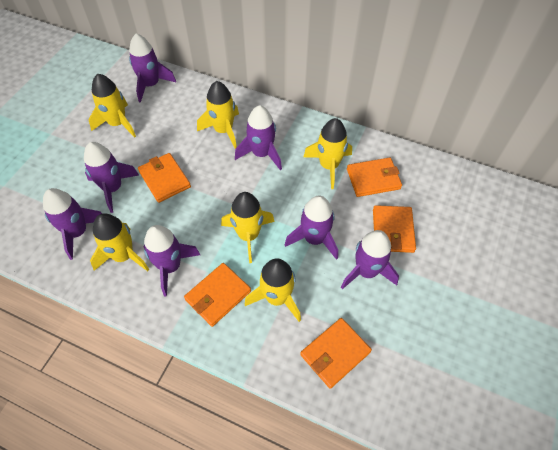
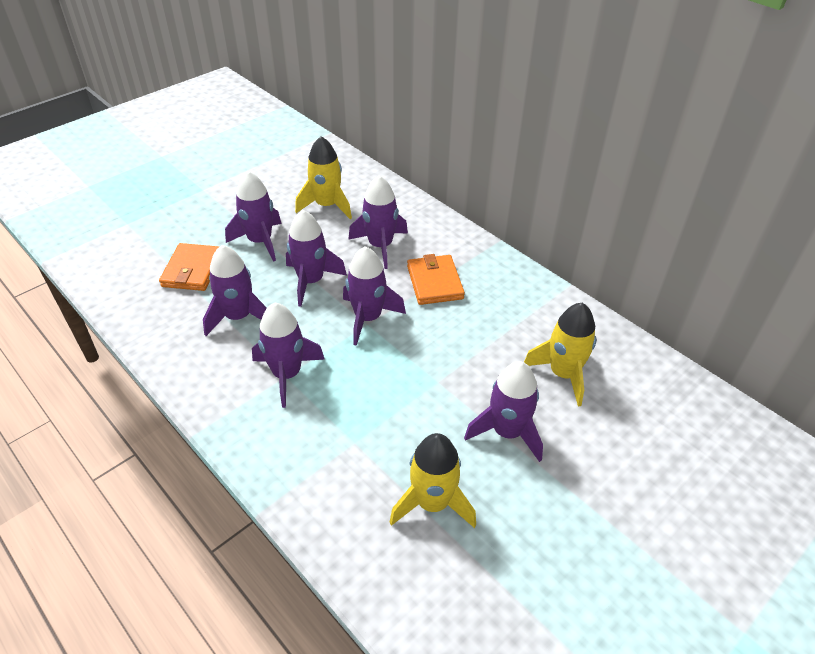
orange wallet: 5 -> 2
yellow rocket: 6 -> 3

